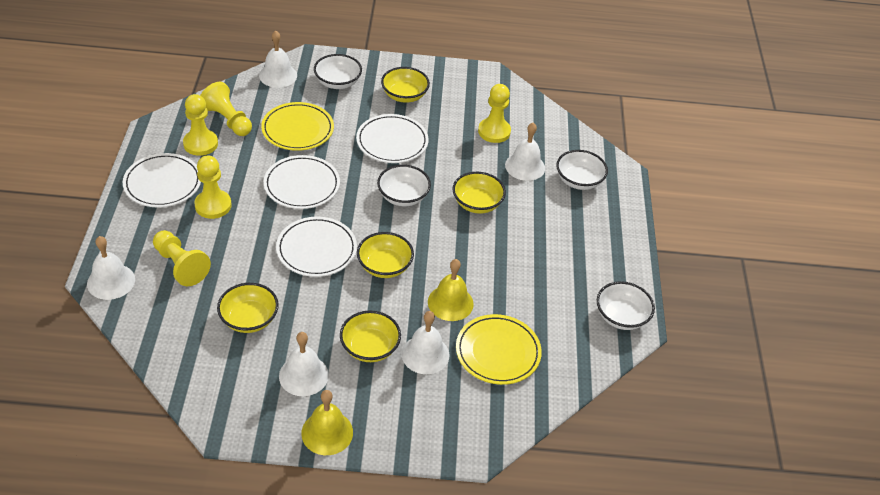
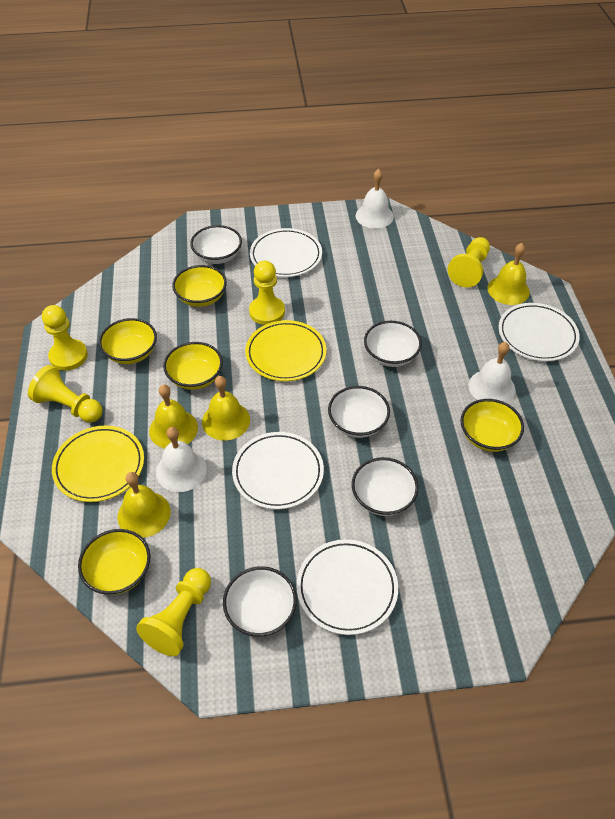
white bell: 5 -> 3
white bowl: 4 -> 5
yellow bell: 2 -> 4

